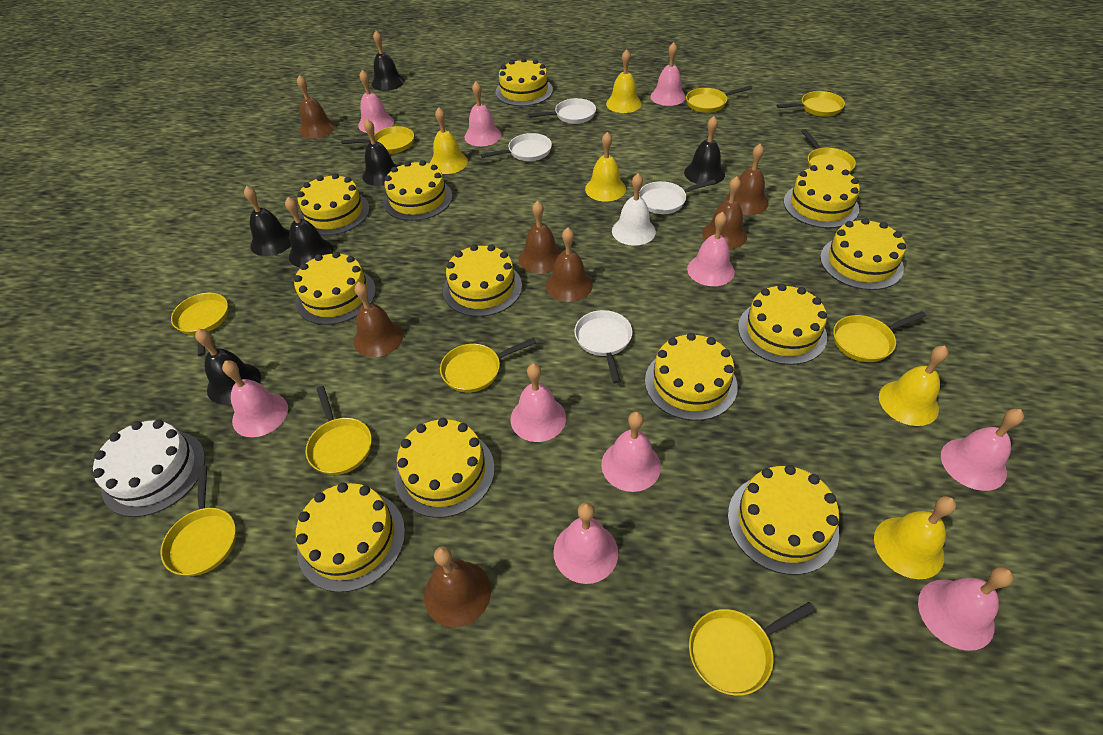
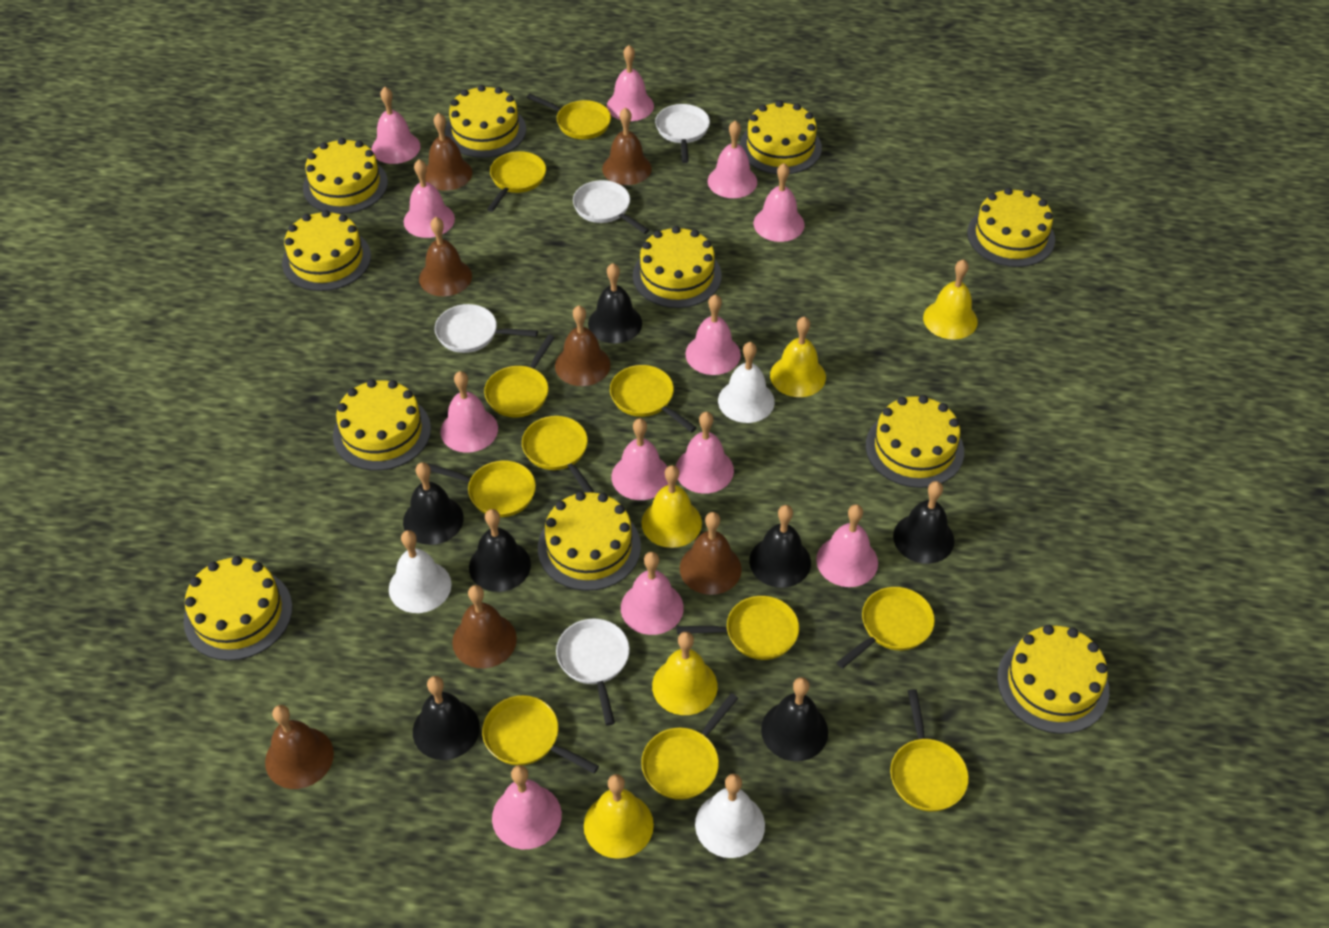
black bell: 6 -> 7
pink bell: 10 -> 12
white bell: 1 -> 3
white cake: 1 -> 0
yellow cake: 12 -> 11
yellow pan: 10 -> 11

